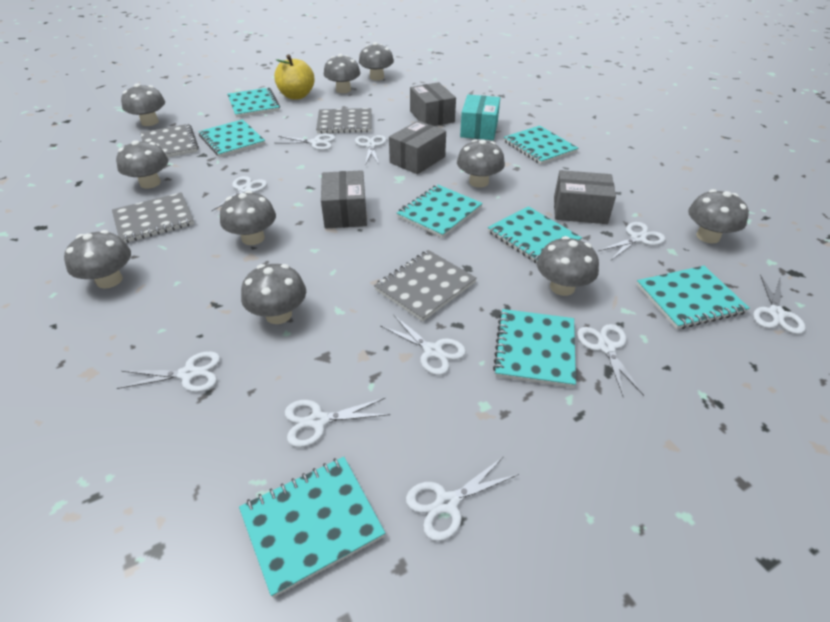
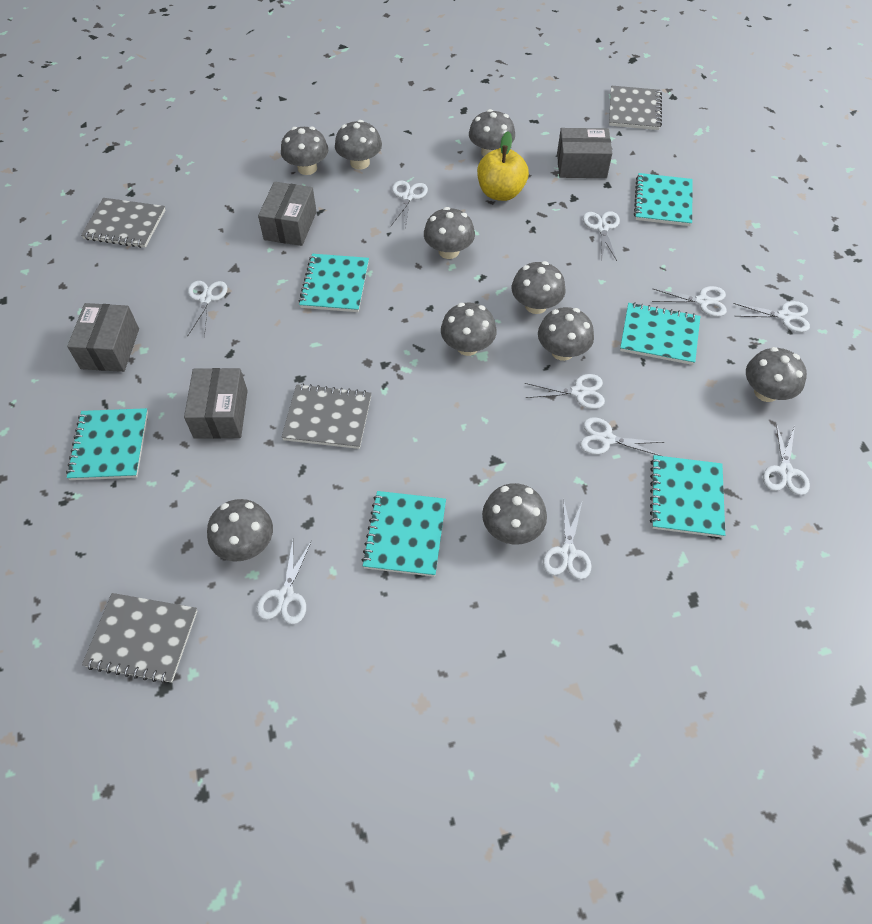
turquoise box: 1 -> 0
turquoise notebook: 8 -> 6

